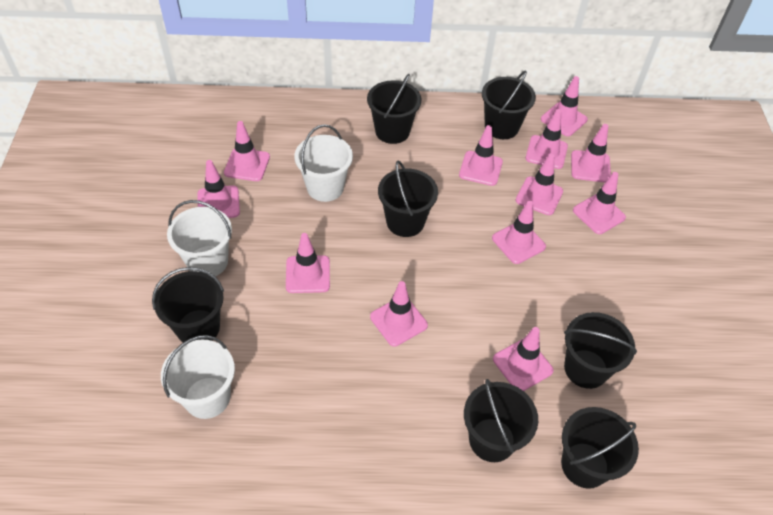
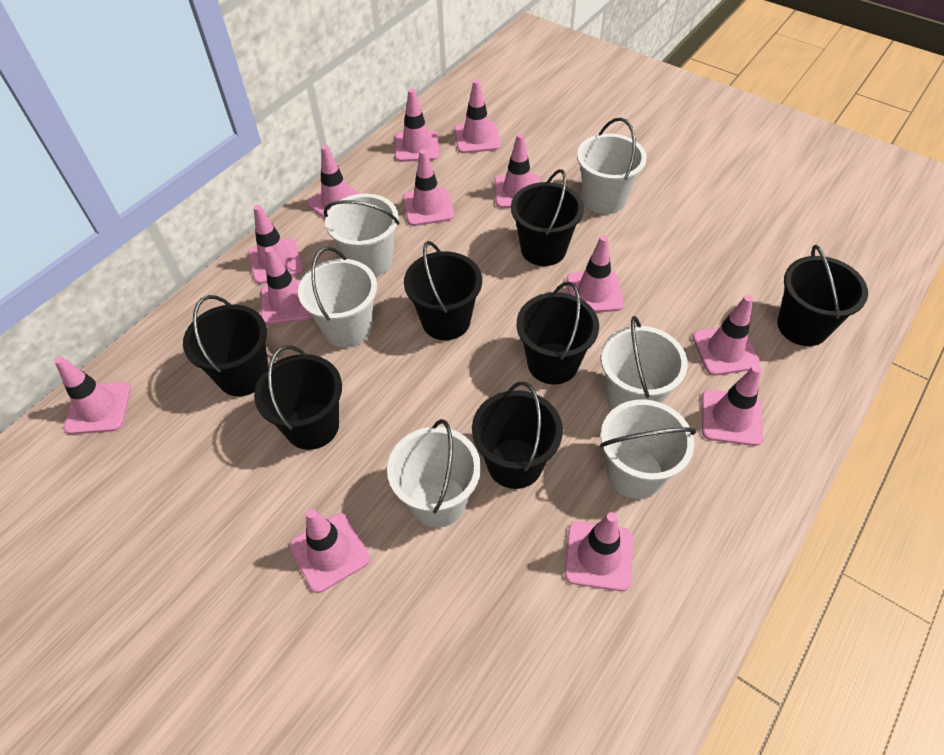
pink traffic cone: 12 -> 13
white bucket: 3 -> 6

